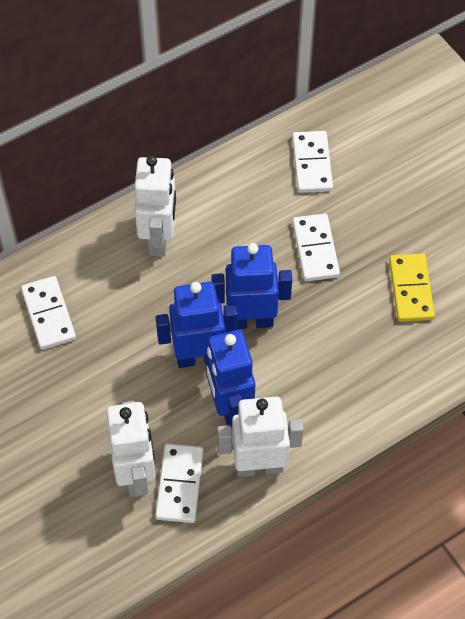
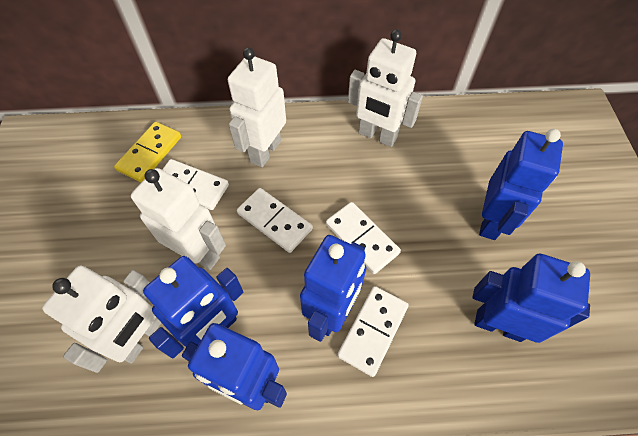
blue robot: 3 -> 5
white robot: 3 -> 4

